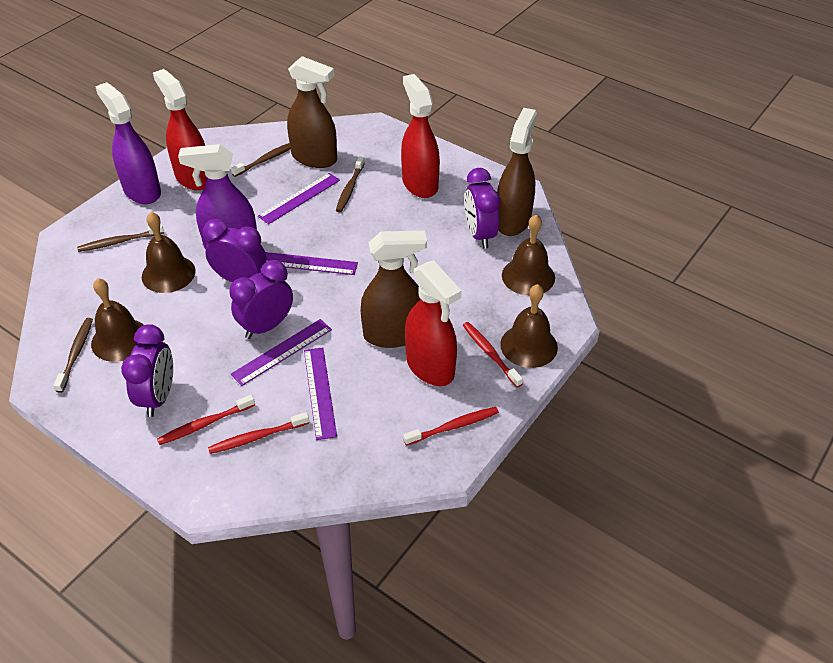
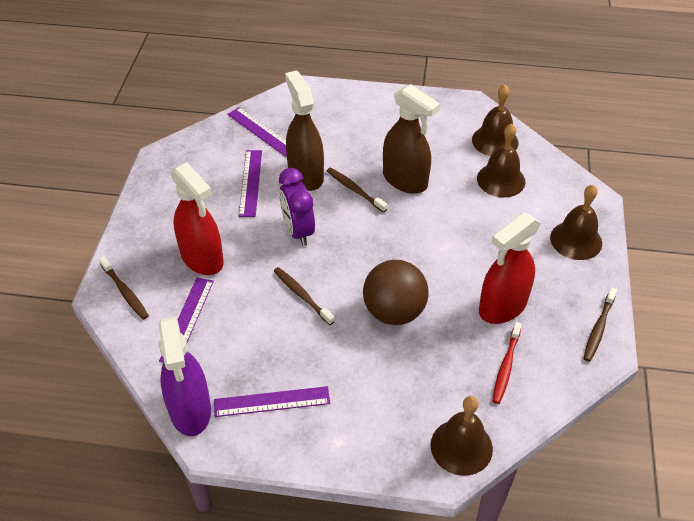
brown ball: 0 -> 1
brown spray bottle: 3 -> 2
purple clock: 4 -> 1
purple spray bottle: 2 -> 1
red spray bottle: 3 -> 2
red toothbrush: 4 -> 1

